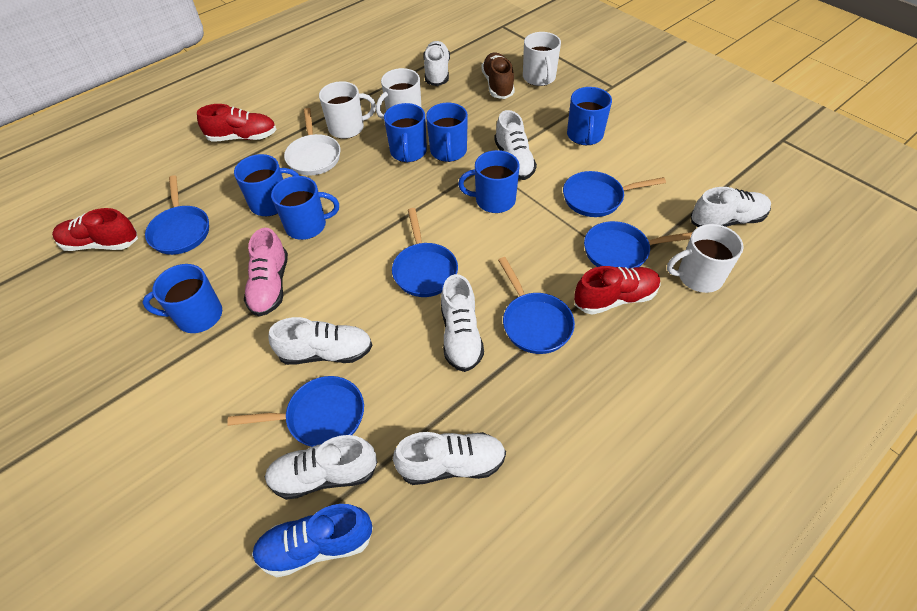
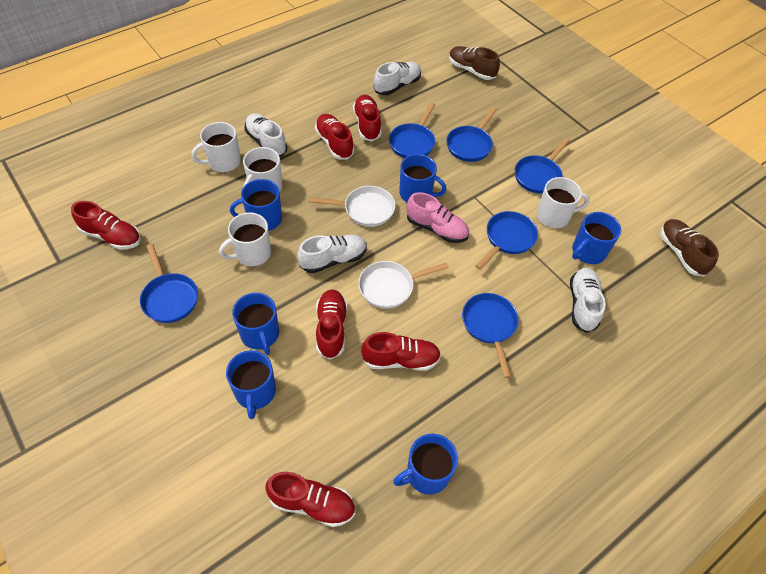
blue mug: 7 -> 6
blue shoe: 1 -> 0
brown shoe: 1 -> 2
red shoe: 3 -> 6
white pan: 1 -> 2
white shoe: 7 -> 4

